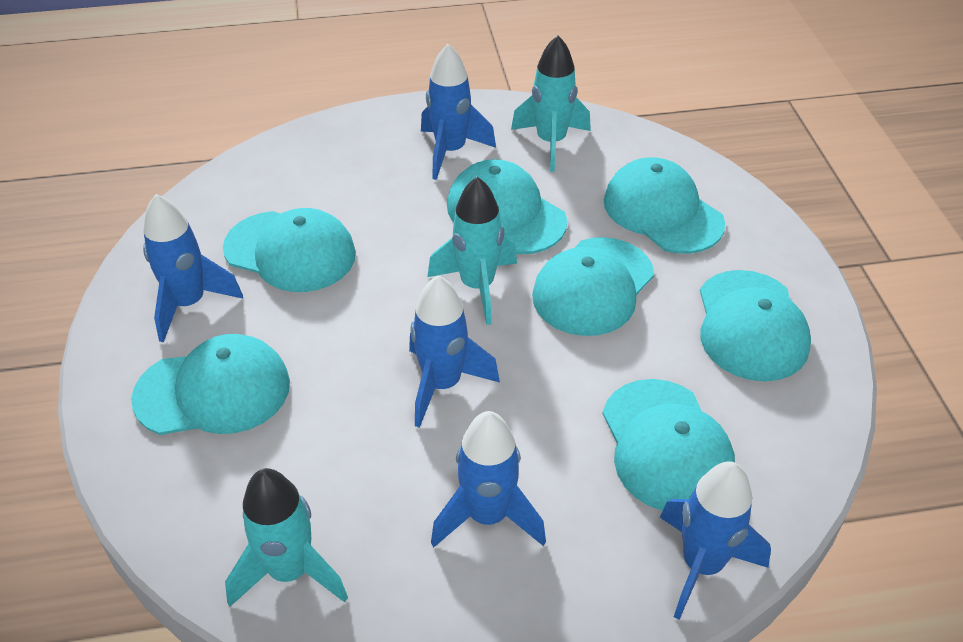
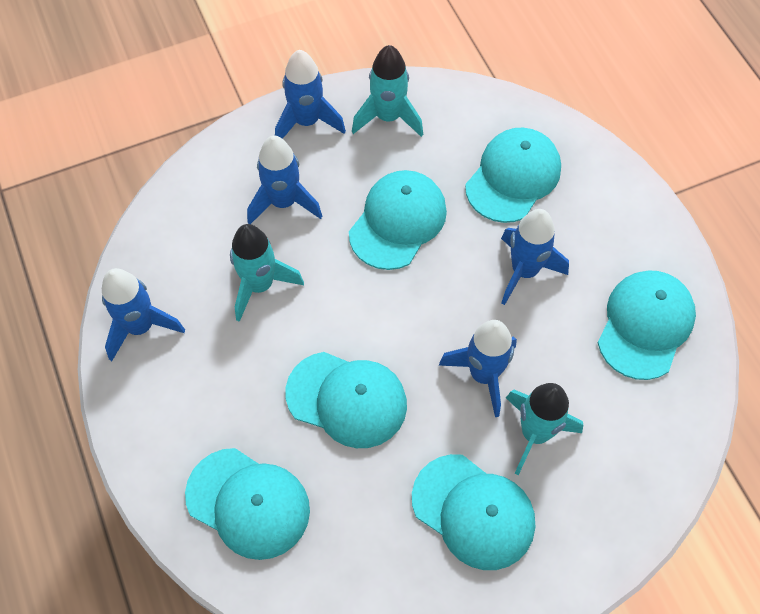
turquoise cap: 7 -> 6

